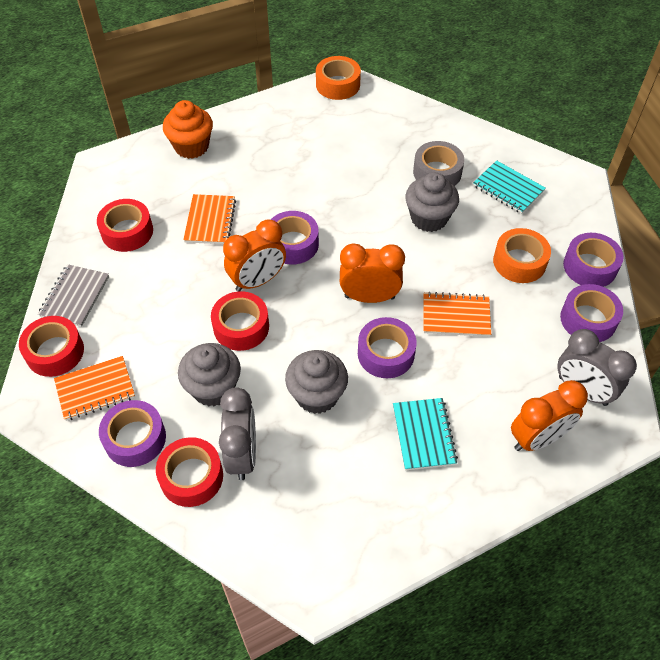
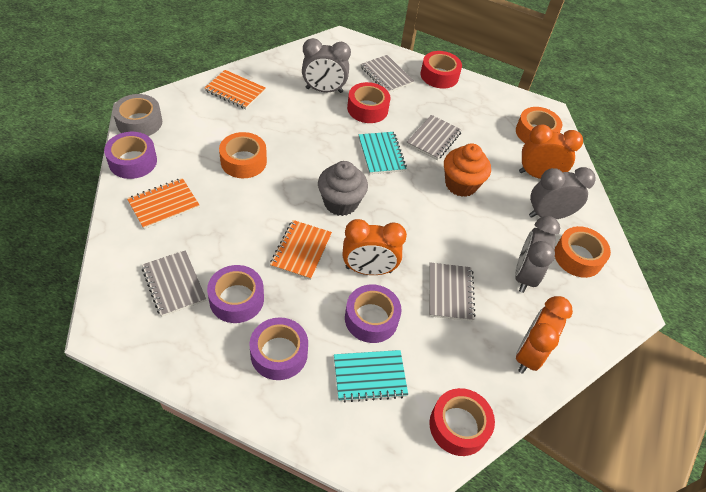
grey clock: 2 -> 3
grey cupcake: 3 -> 1
grey notebook: 1 -> 4
orange tape: 2 -> 3
purple tape: 5 -> 4
red tape: 4 -> 3

